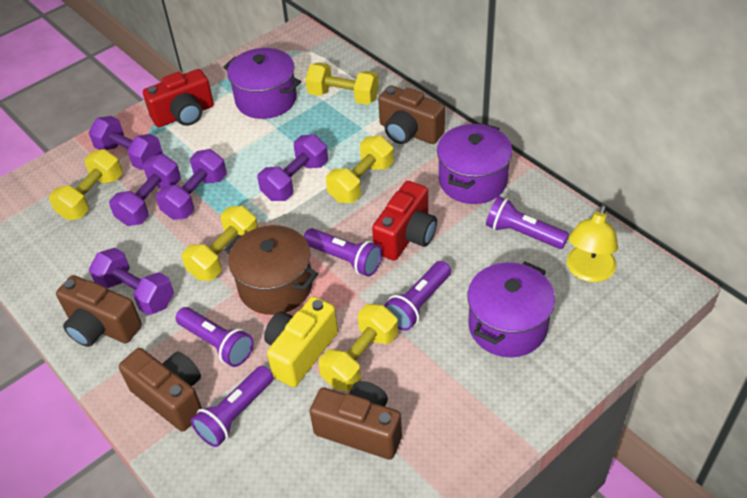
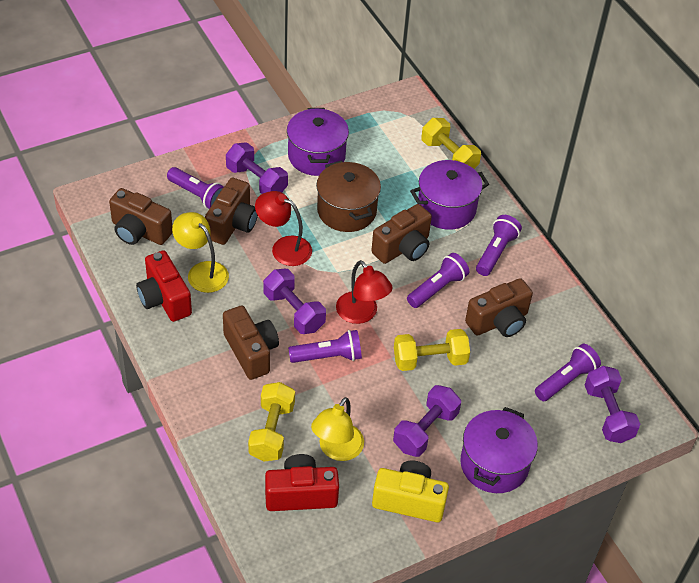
brown camera: 4 -> 5
purple dumbbell: 5 -> 4
red lamp: 0 -> 2
yellow dumbbell: 5 -> 3
yellow lamp: 1 -> 2

